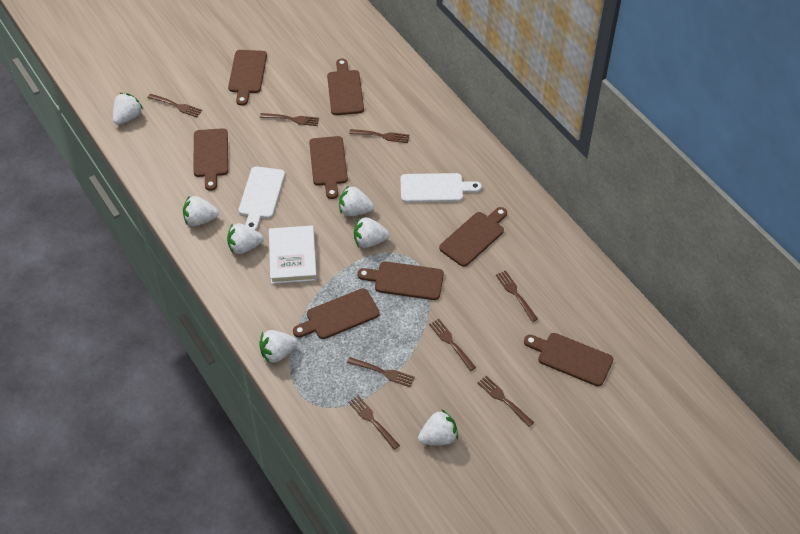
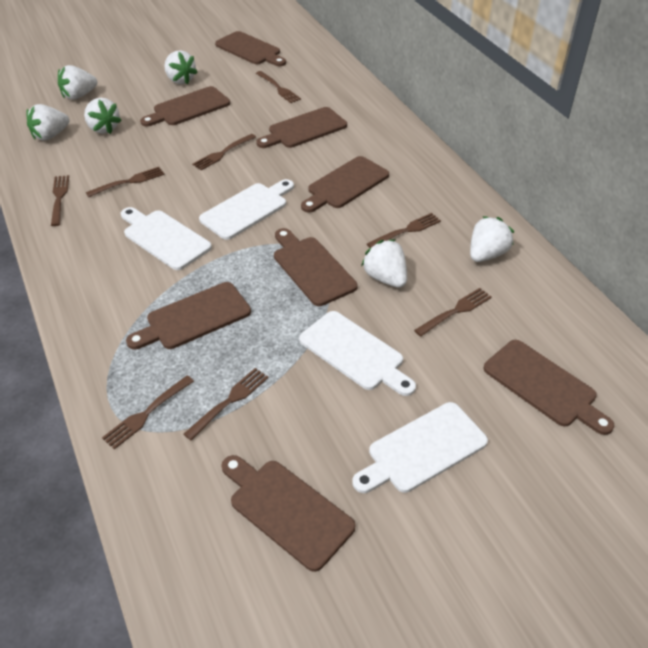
white book: 1 -> 0
white cutting board: 2 -> 4
white strawberry: 7 -> 6

